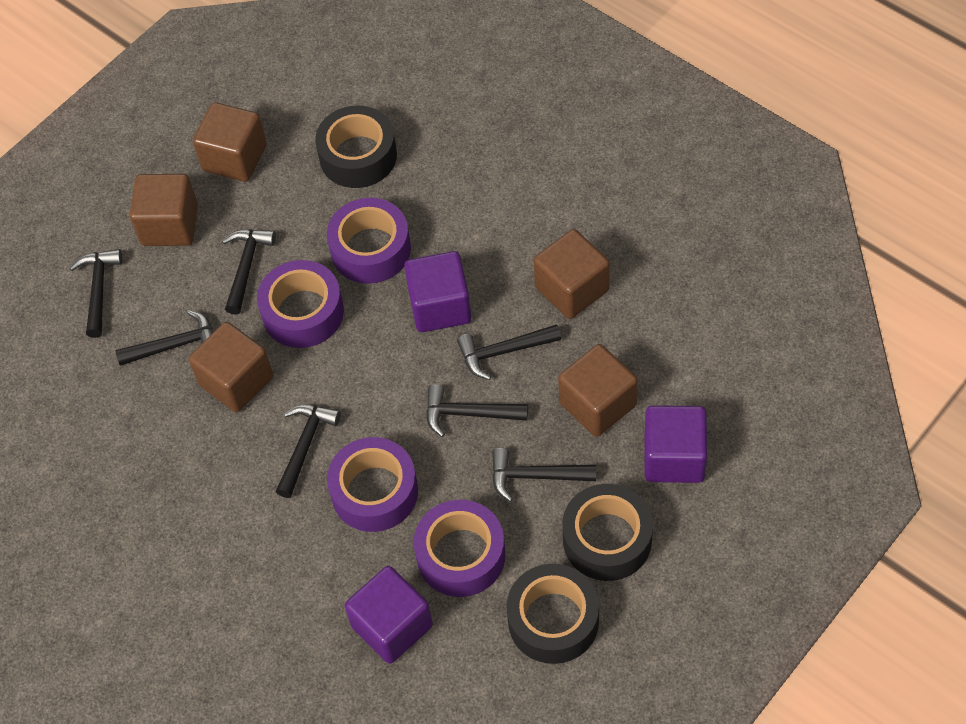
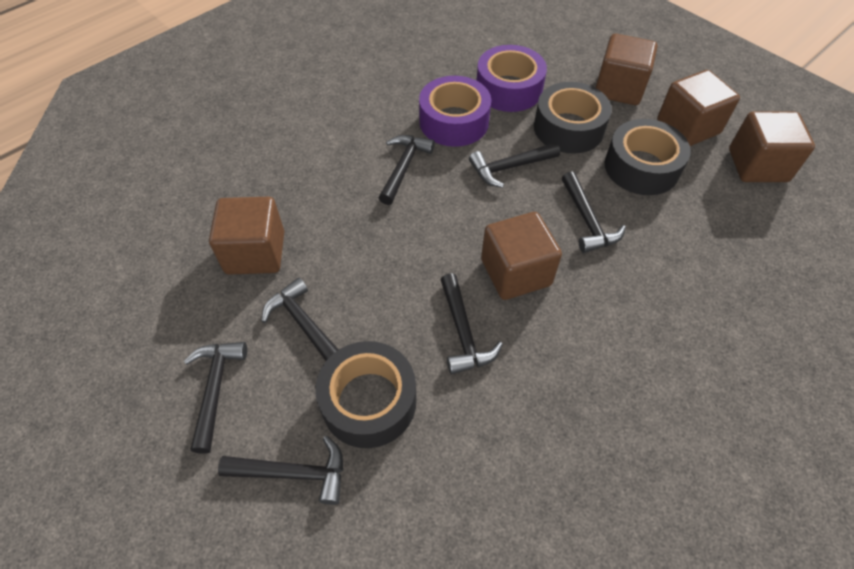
purple cube: 3 -> 0
purple tape: 4 -> 2

